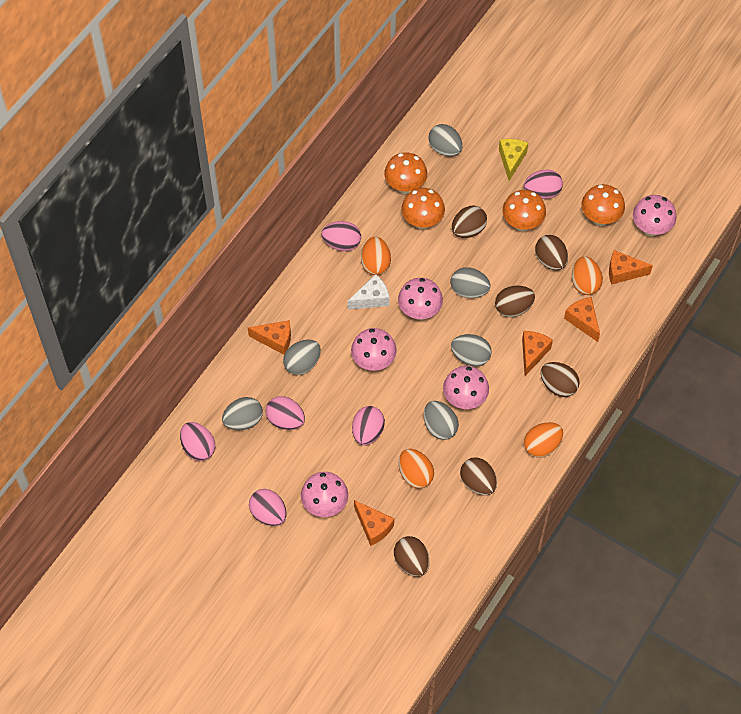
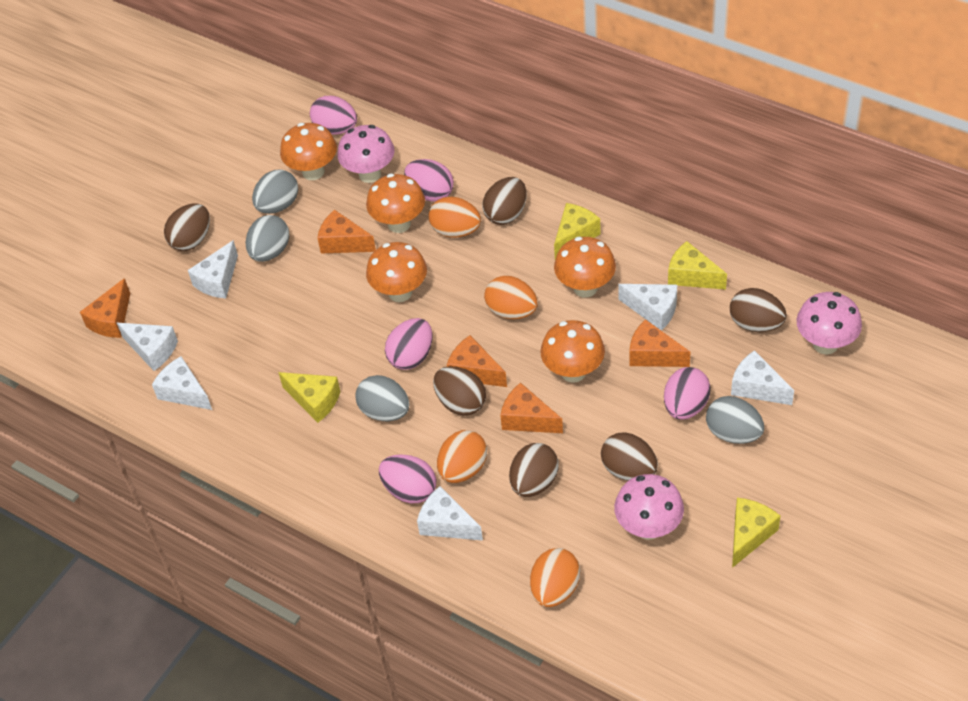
grey egg: 6 -> 4
orange mushroom: 4 -> 5
pink egg: 6 -> 5
pink mushroom: 5 -> 3
white cheese: 1 -> 6
yellow cheese: 1 -> 4

